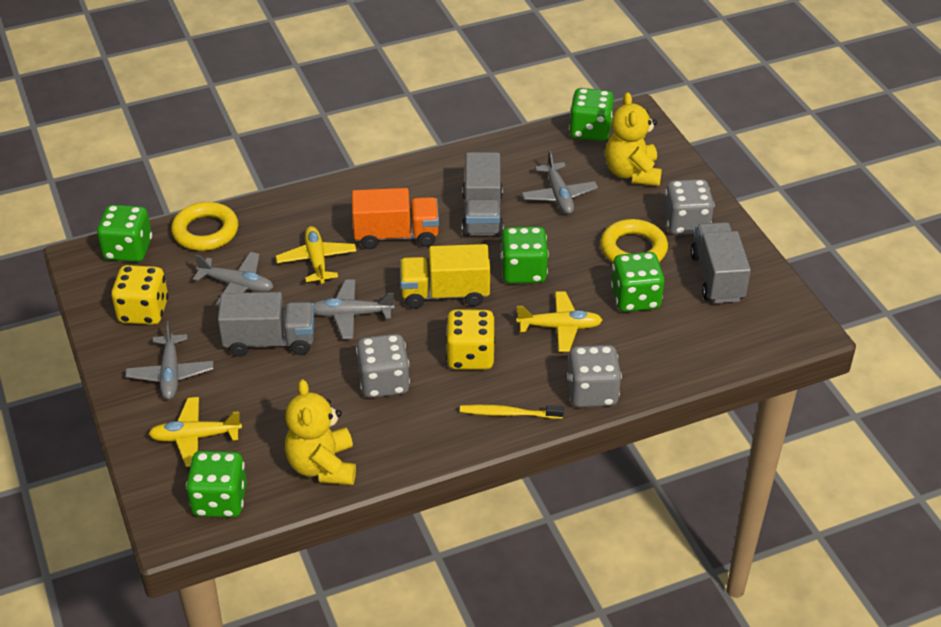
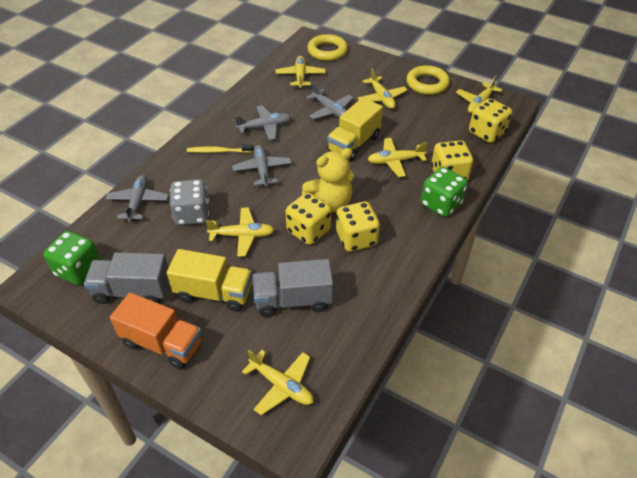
green dice: 5 -> 2
grey dice: 3 -> 1
grey truck: 3 -> 2
yellow dice: 2 -> 4
yellow plane: 3 -> 6
yellow teddy bear: 2 -> 1
yellow truck: 1 -> 2

